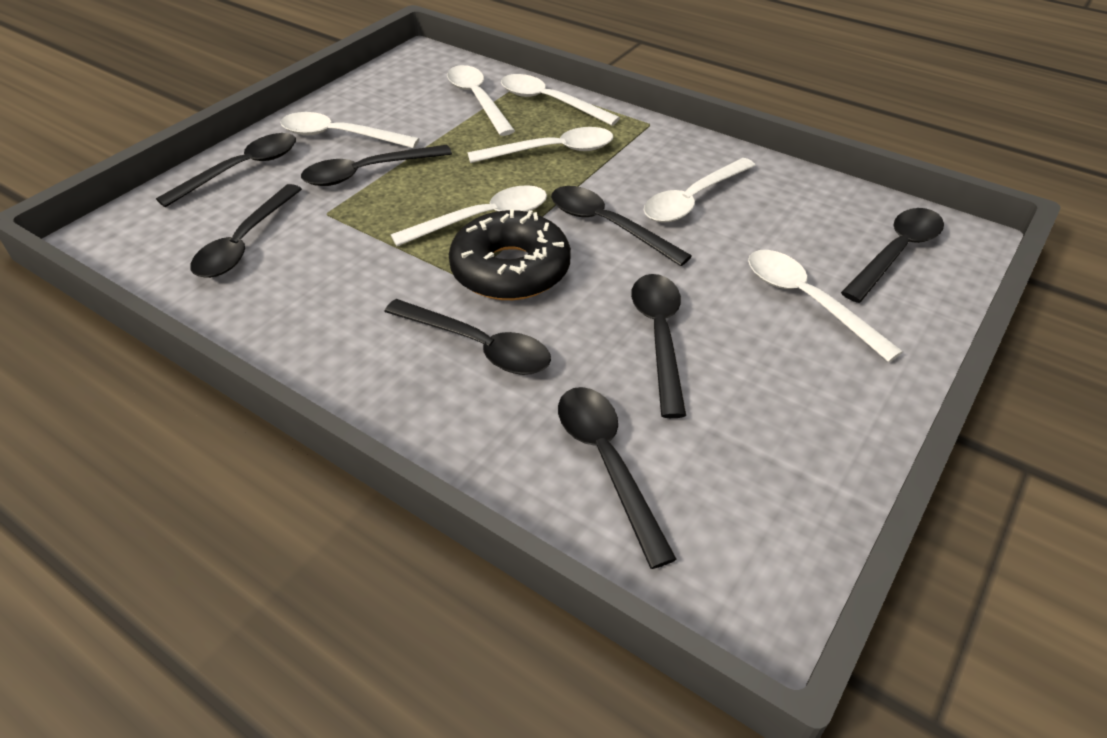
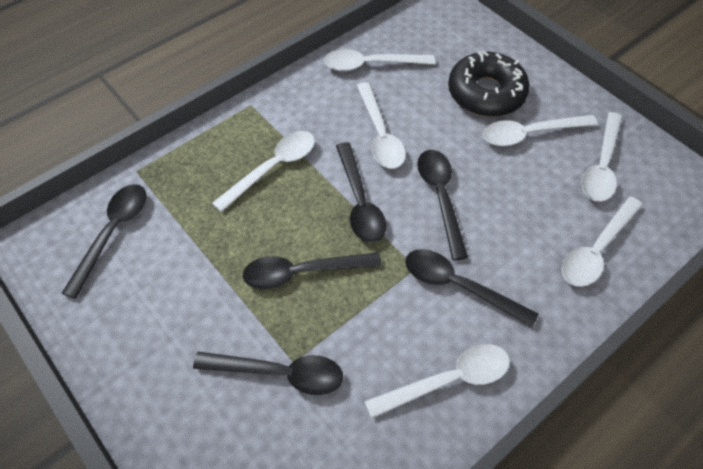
black spoon: 8 -> 6

